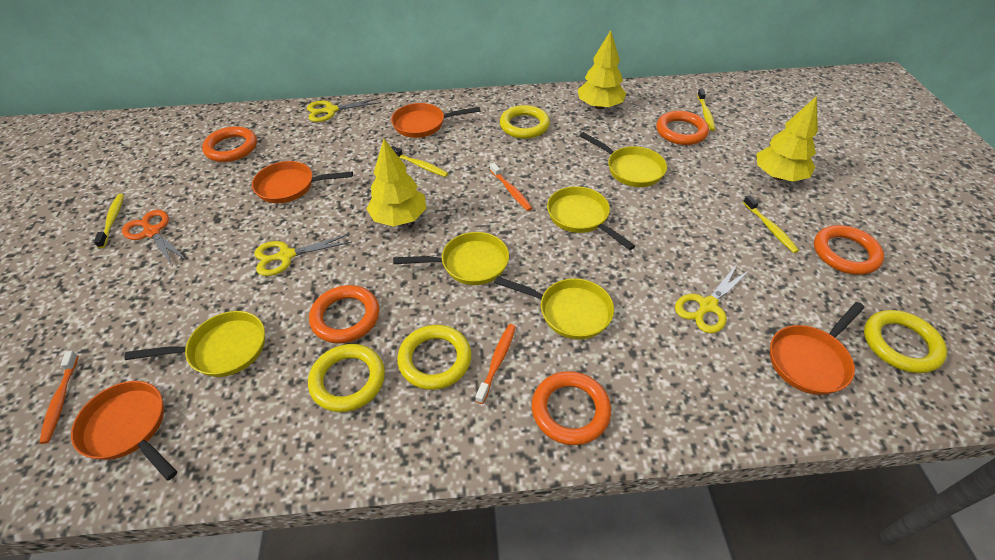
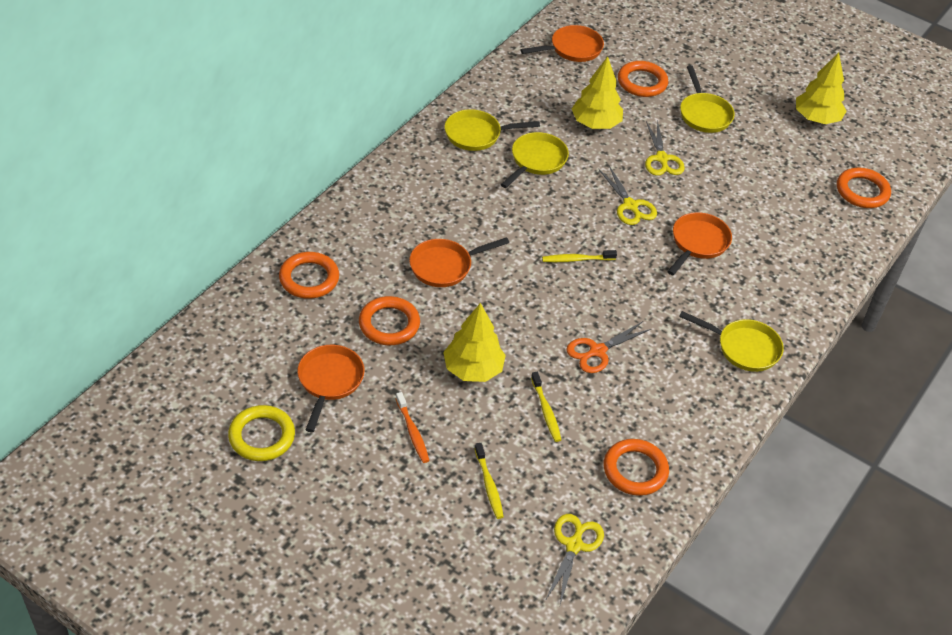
orange toothbrush: 3 -> 1
yellow pan: 5 -> 4
yellow ring: 4 -> 1
yellow toothbrush: 4 -> 3

